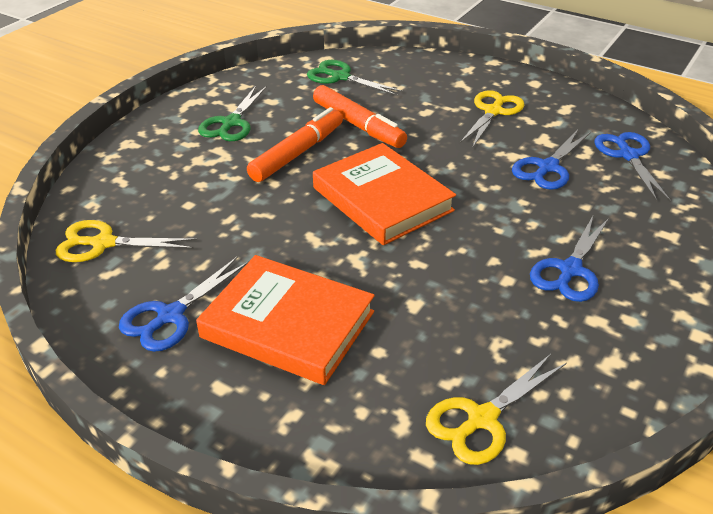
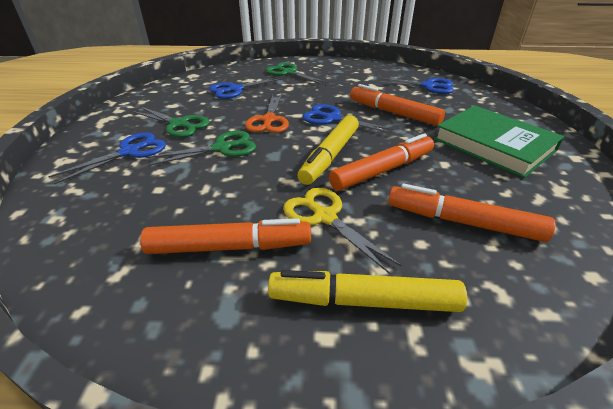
green book: 0 -> 1
green scissors: 2 -> 3
orange book: 2 -> 0
orange marker: 2 -> 4
orange scissors: 0 -> 1
yellow marker: 0 -> 2
yellow scissors: 3 -> 1

